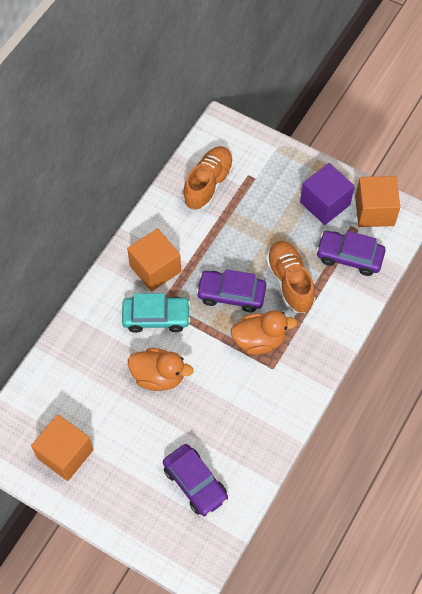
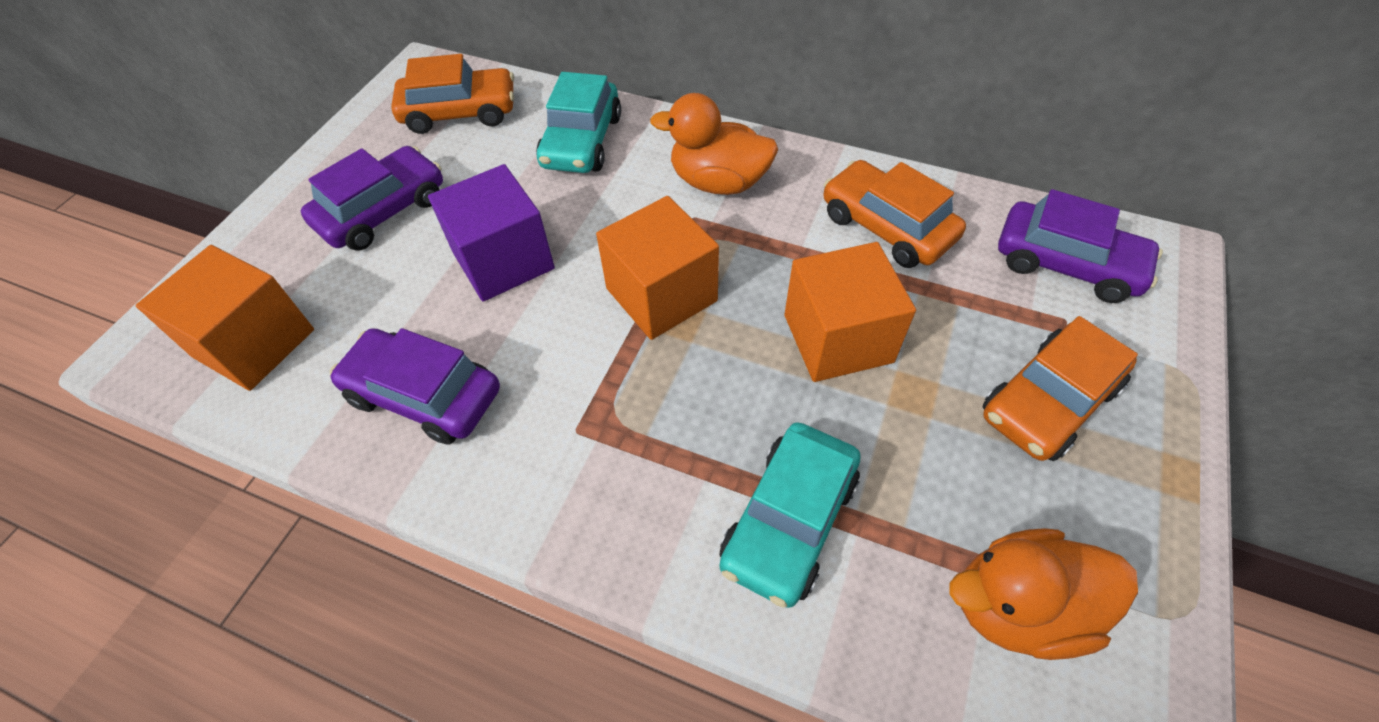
orange car: 0 -> 3
orange shoe: 2 -> 0
turquoise car: 1 -> 2

